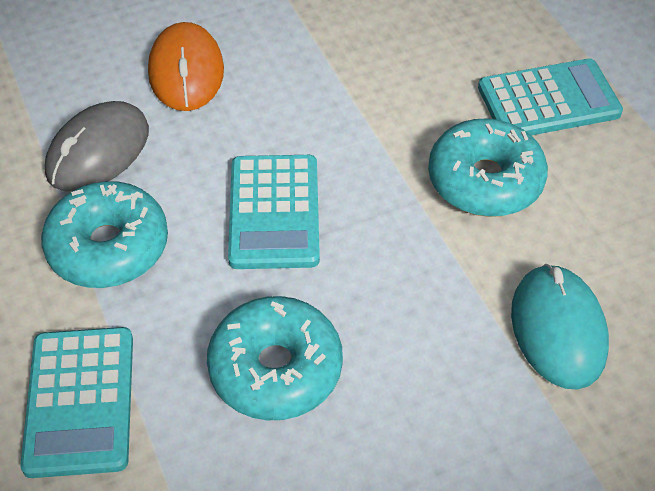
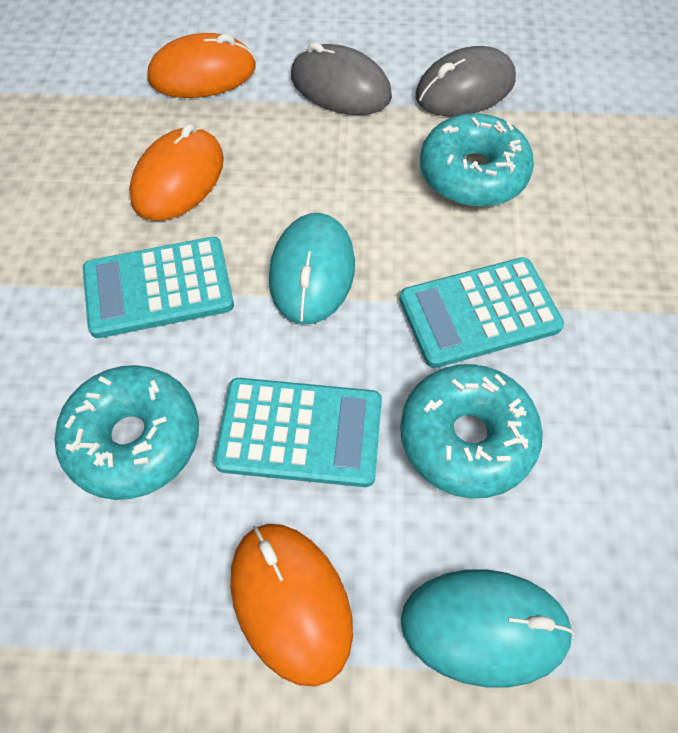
grey mouse: 1 -> 2
orange mouse: 1 -> 3
turquoise mouse: 1 -> 2

